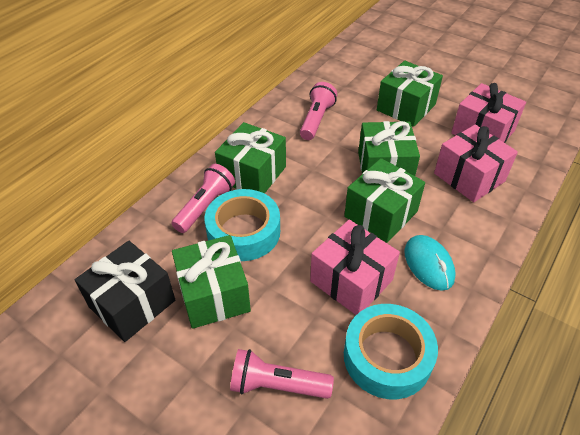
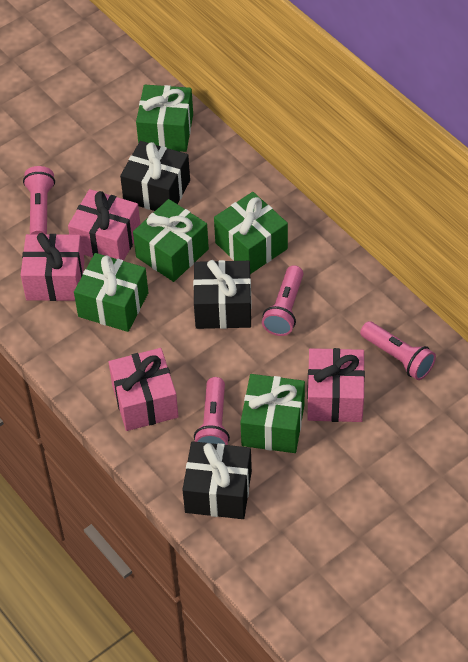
black gift: 1 -> 3
pink flashlight: 3 -> 4
pink gift: 3 -> 4
turquoise mouse: 1 -> 0
turquoise tape: 2 -> 0

